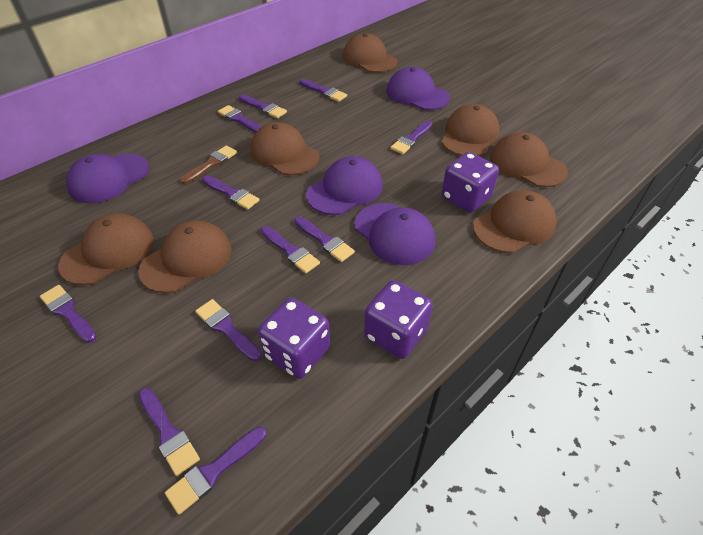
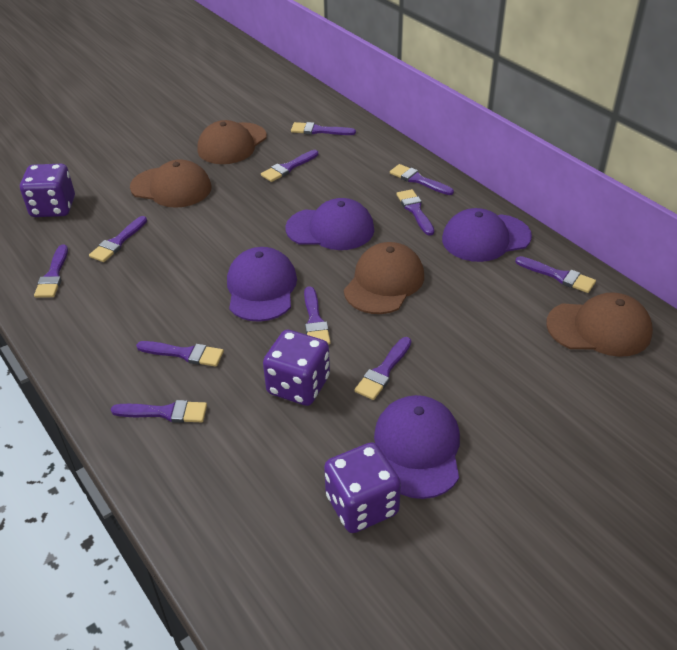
brown brush: 1 -> 0
brown cap: 7 -> 4

